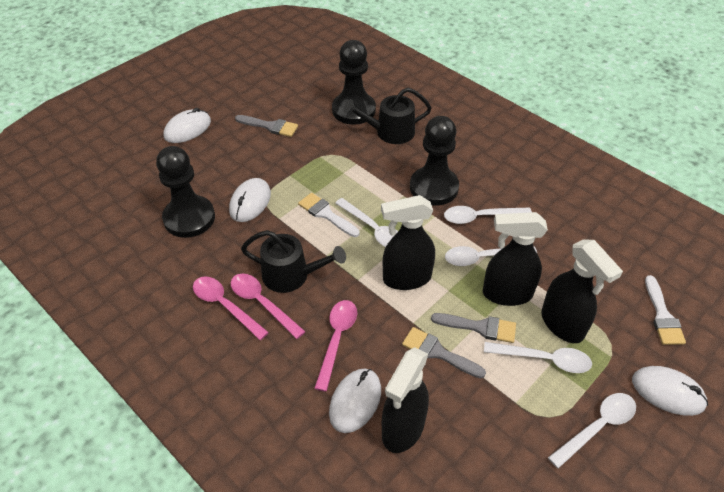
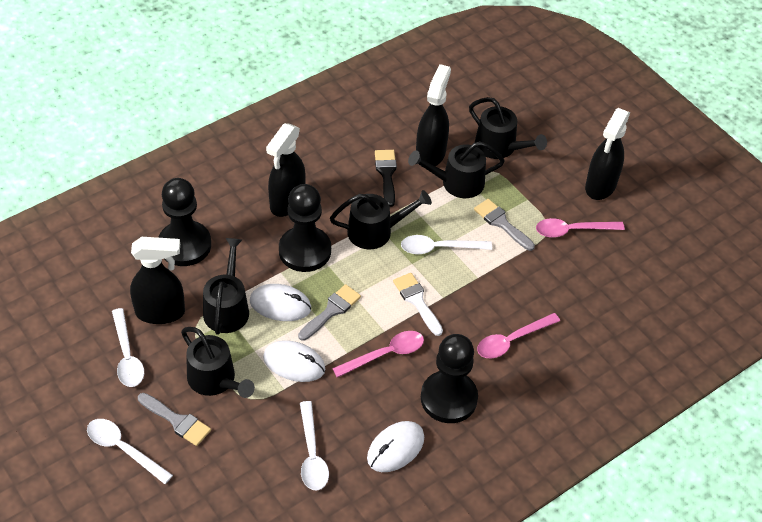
black brush: 0 -> 1
black watering can: 2 -> 5
white brush: 2 -> 1
white mouse: 4 -> 3
white spoon: 5 -> 4

